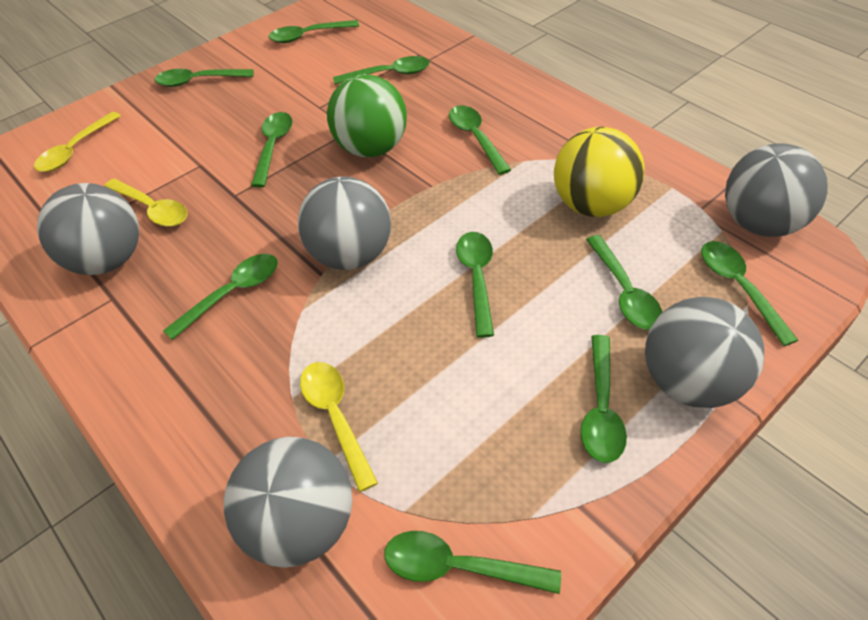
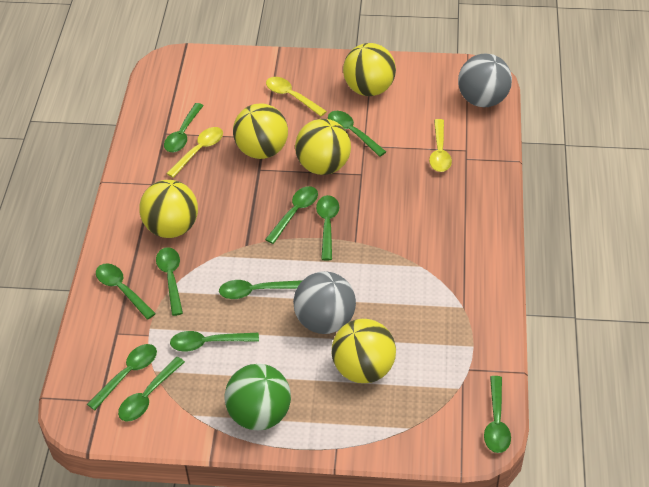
grey ball: 5 -> 2
yellow ball: 1 -> 5

